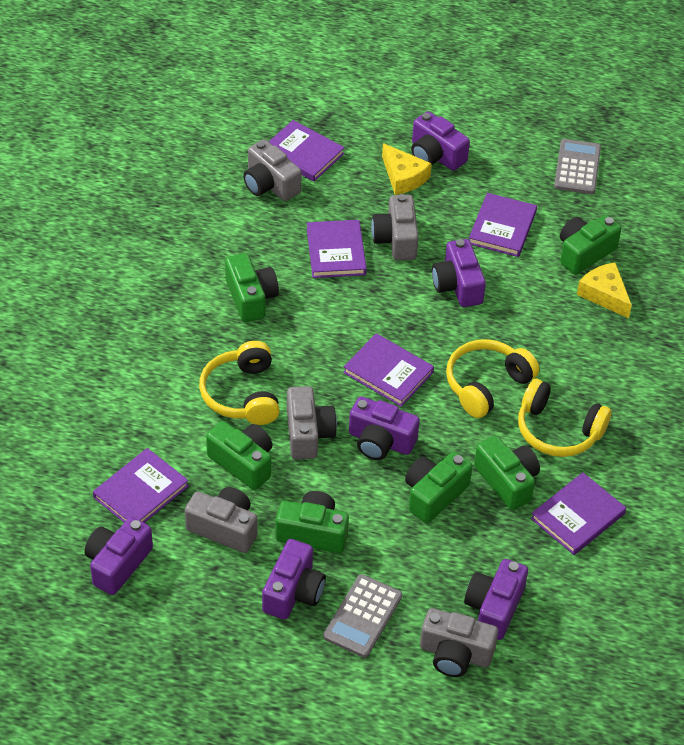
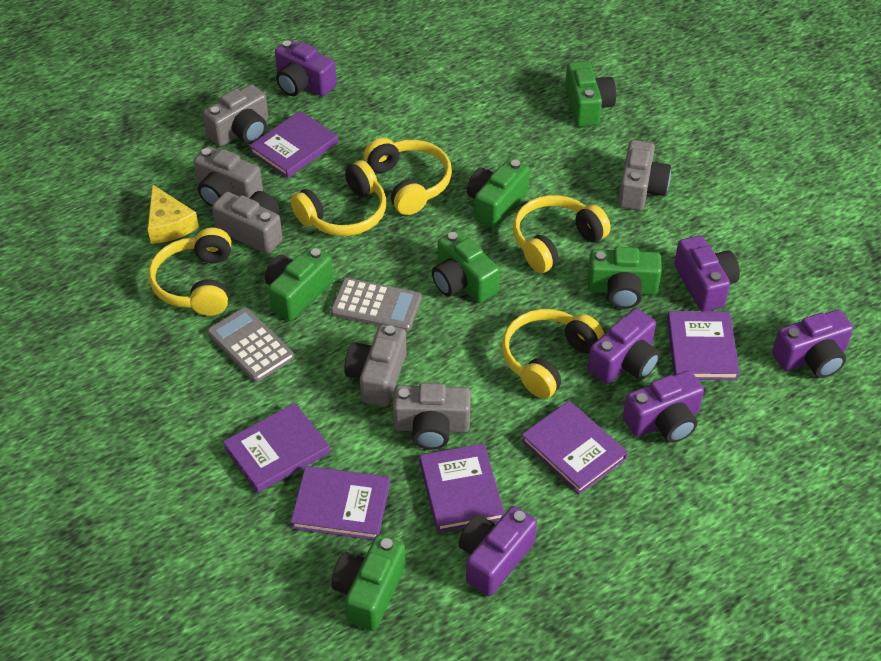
grey camera: 5 -> 6
yellow cheese: 2 -> 1
yellow headphones: 3 -> 5

